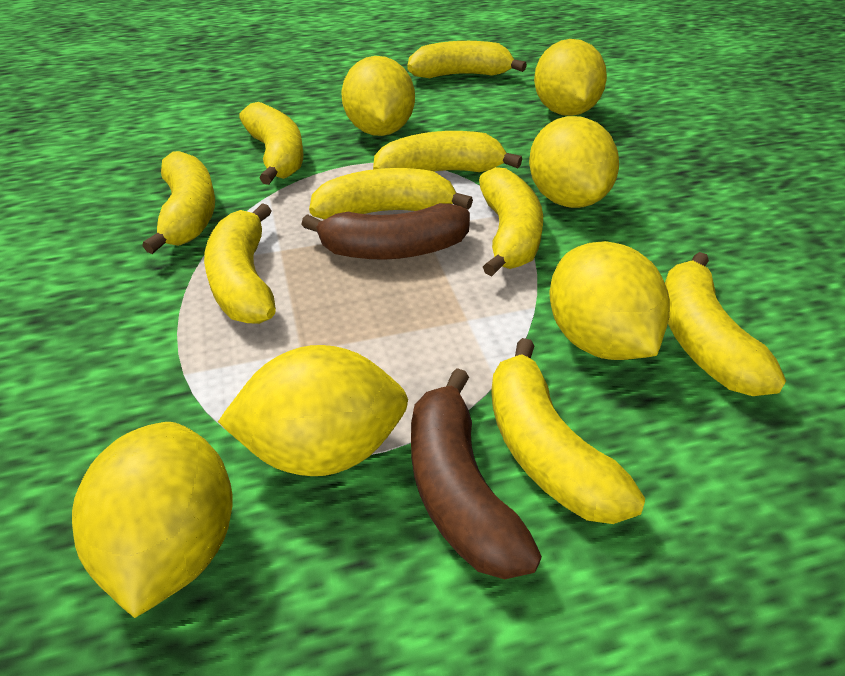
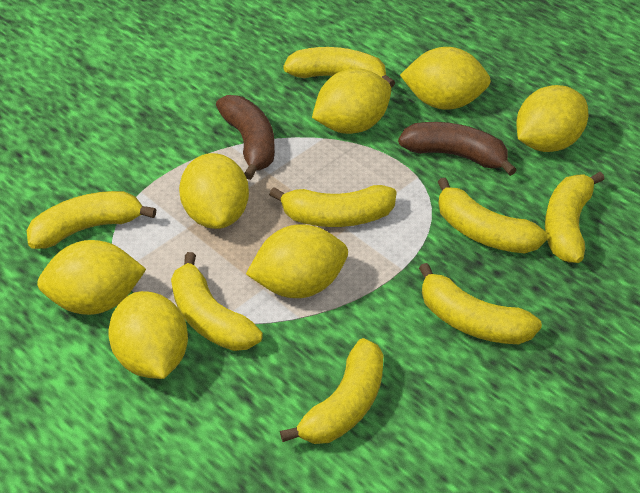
yellow banana: 9 -> 8
yellow lemon: 6 -> 7

